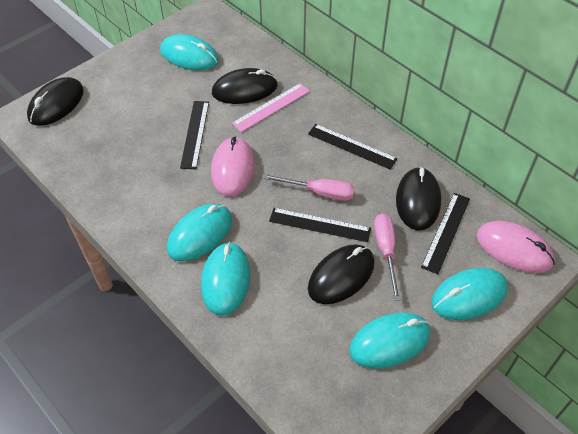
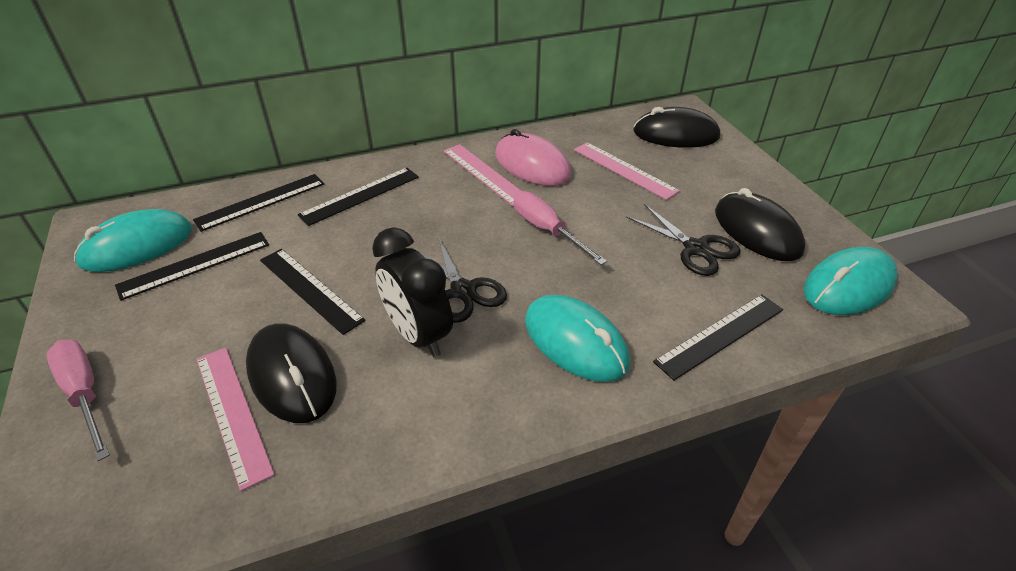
black clock: 0 -> 1
black mouse: 4 -> 3
black ruler: 4 -> 5
black scissors: 0 -> 2
pink mouse: 2 -> 1
pink ruler: 1 -> 3
turquoise mouse: 5 -> 3

